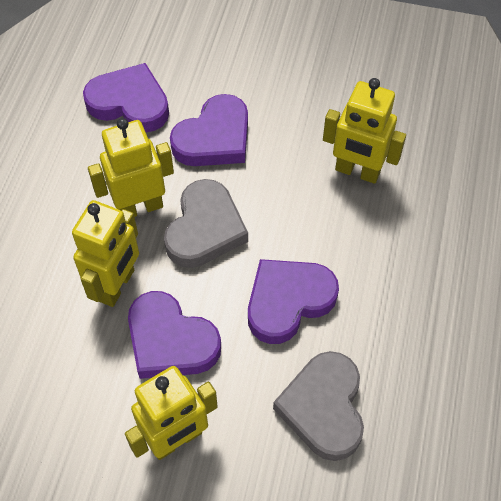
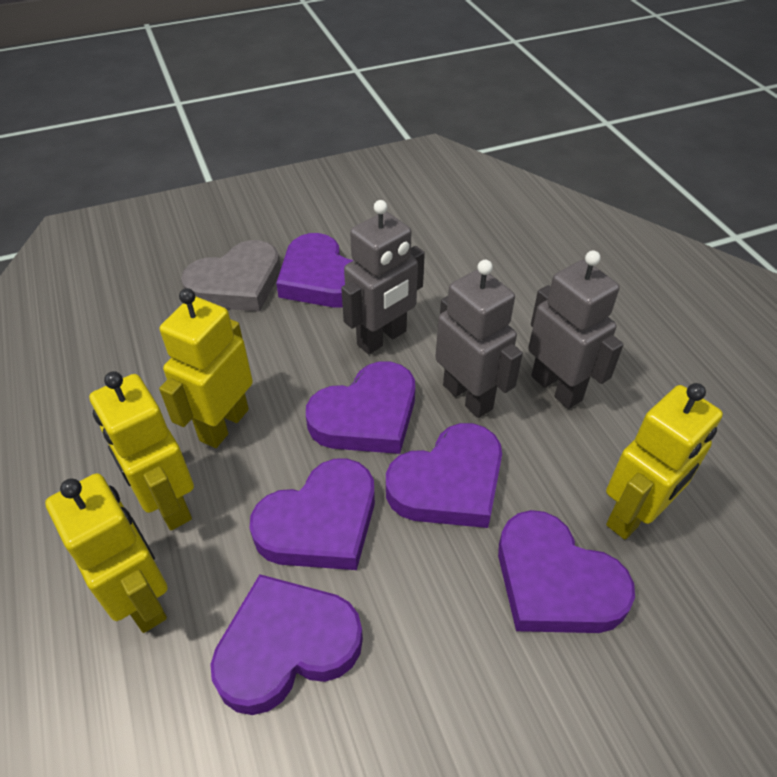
grey heart: 2 -> 1
grey robot: 0 -> 3
purple heart: 4 -> 6

